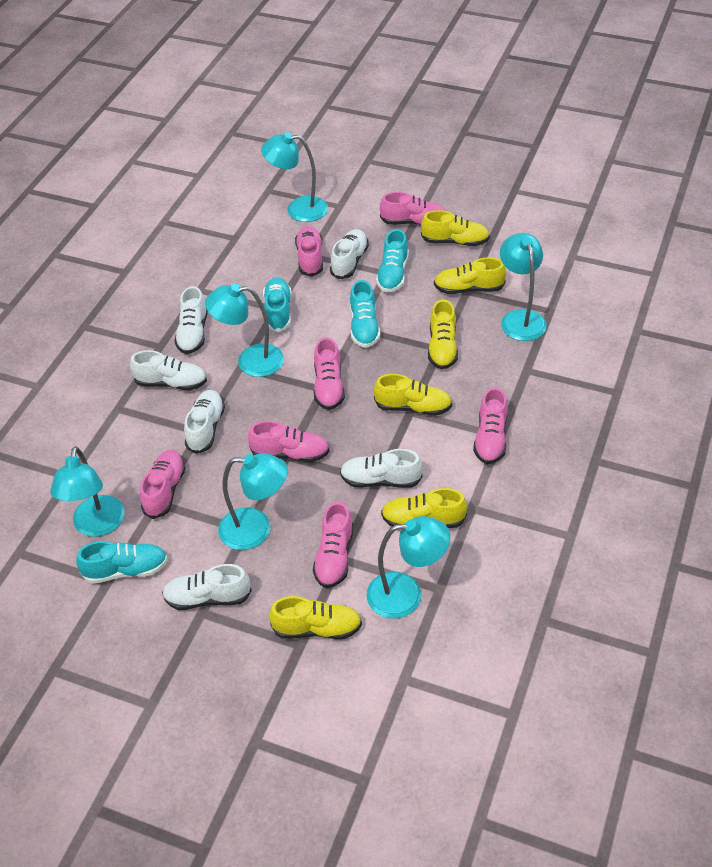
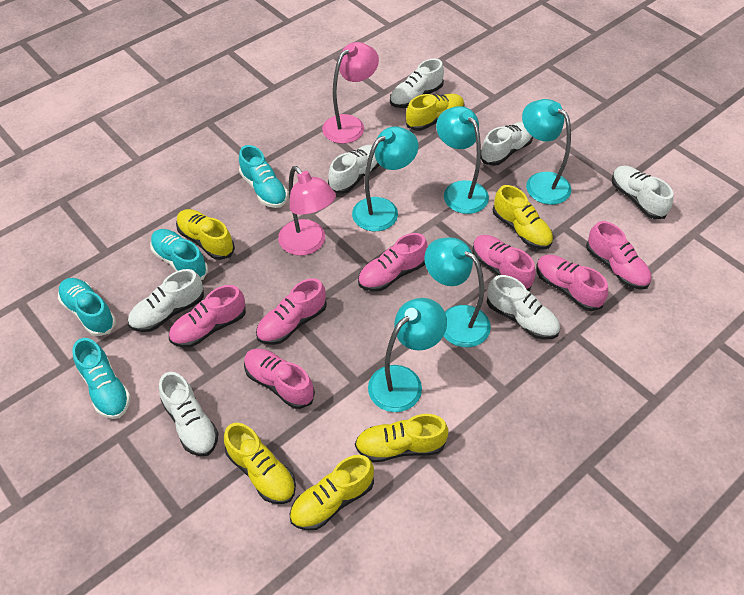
pink lamp: 0 -> 2
turquoise lamp: 6 -> 5
white shoe: 6 -> 7

